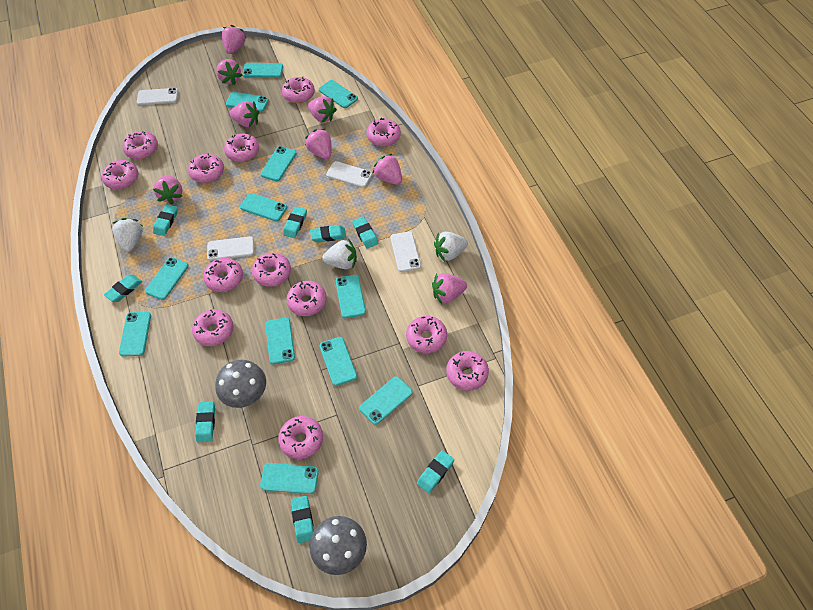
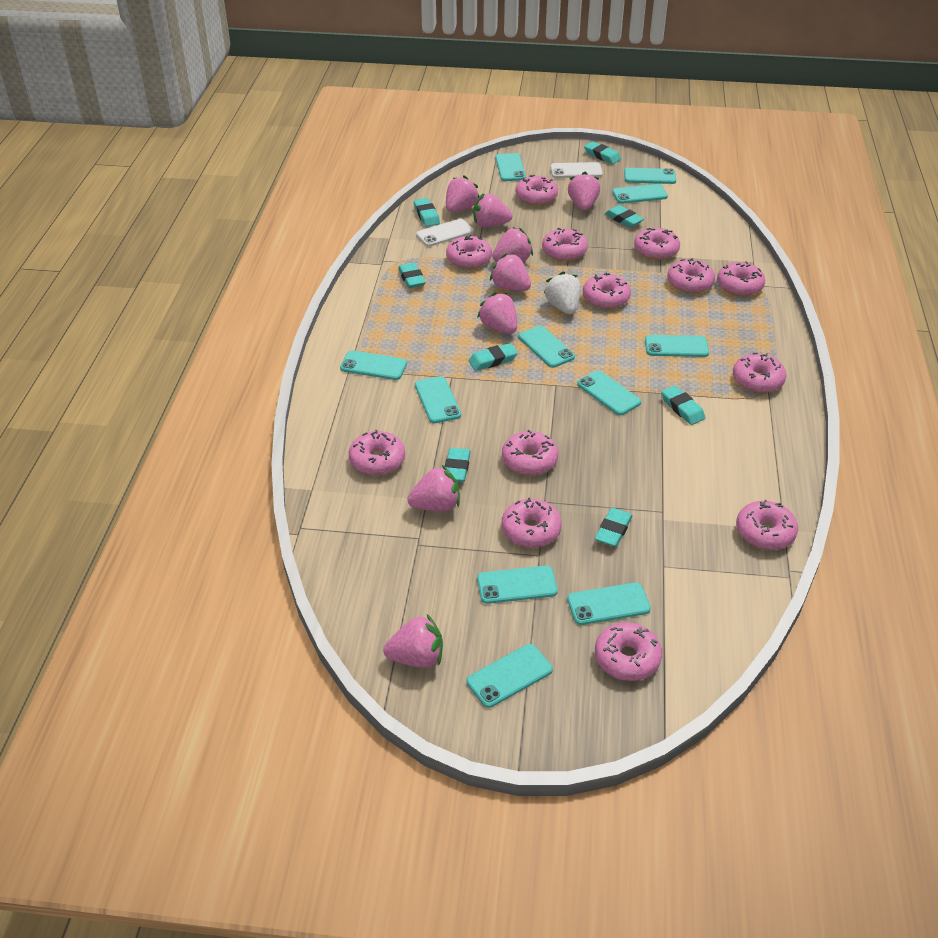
grey mushroom: 2 -> 0
turquoise phone: 12 -> 11
white phone: 4 -> 2
white strawberry: 3 -> 1

